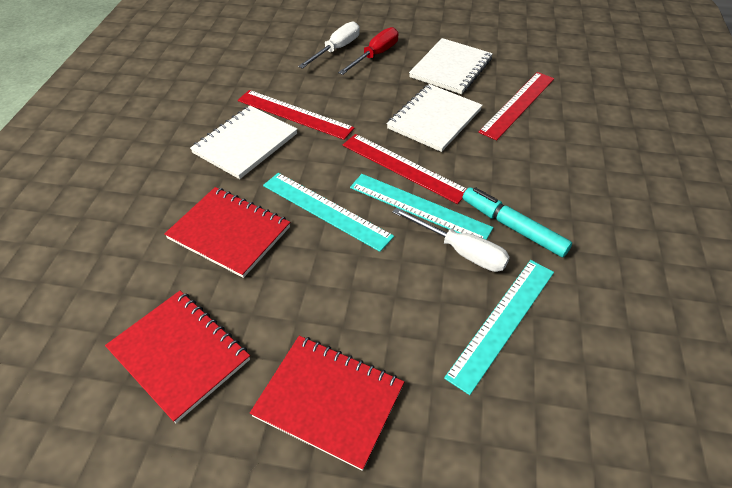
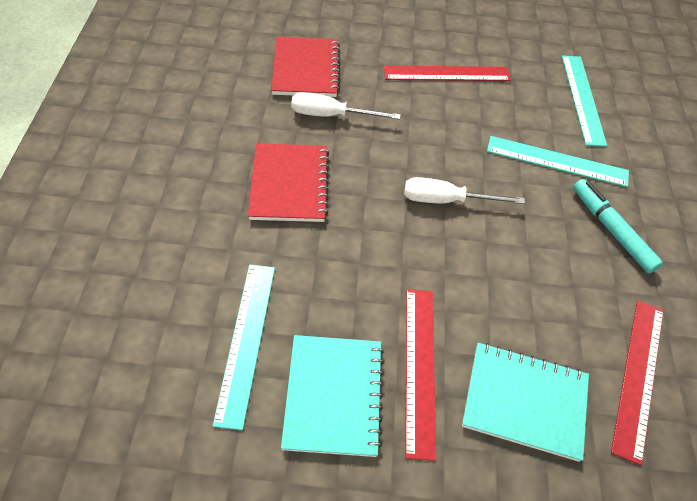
red notebook: 3 -> 2
red screwdriver: 1 -> 0
turquoise notebook: 0 -> 2
white notebook: 3 -> 0

